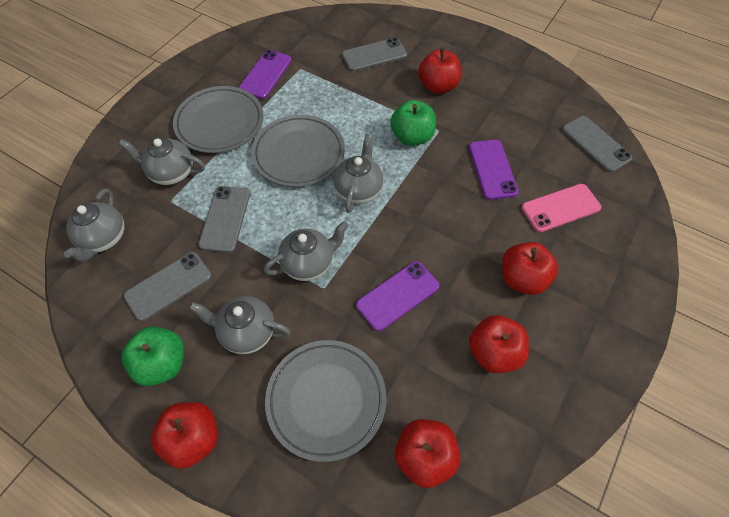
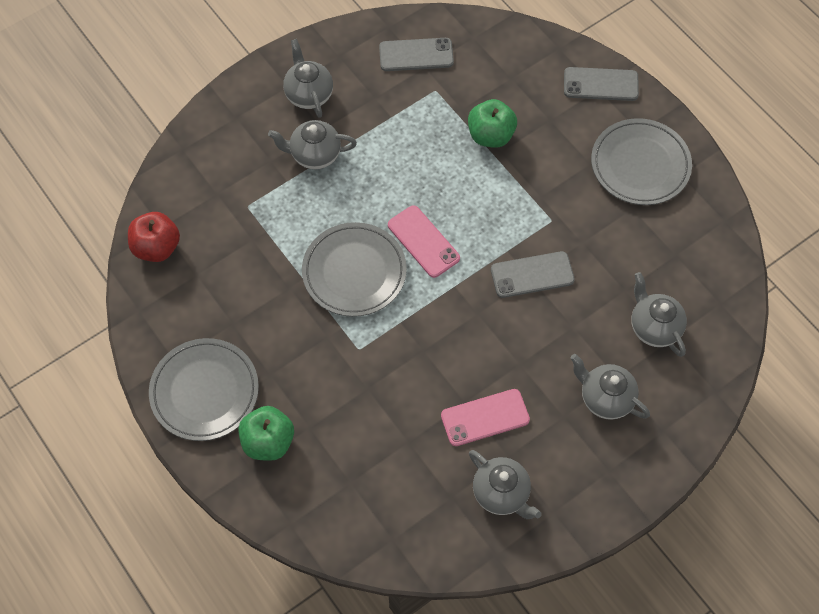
grey phone: 4 -> 3
pink phone: 1 -> 2
purple phone: 3 -> 0
red apple: 5 -> 1

